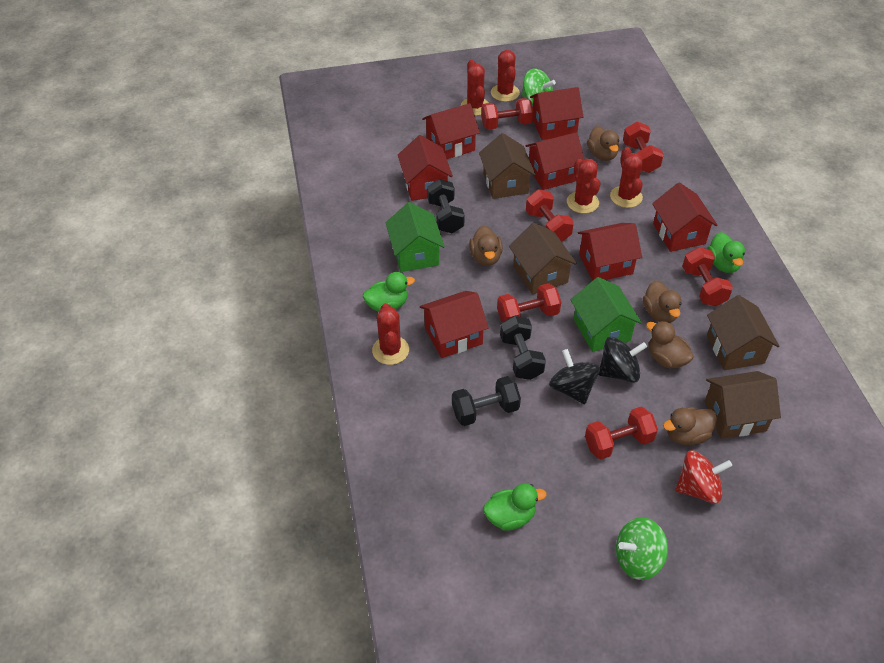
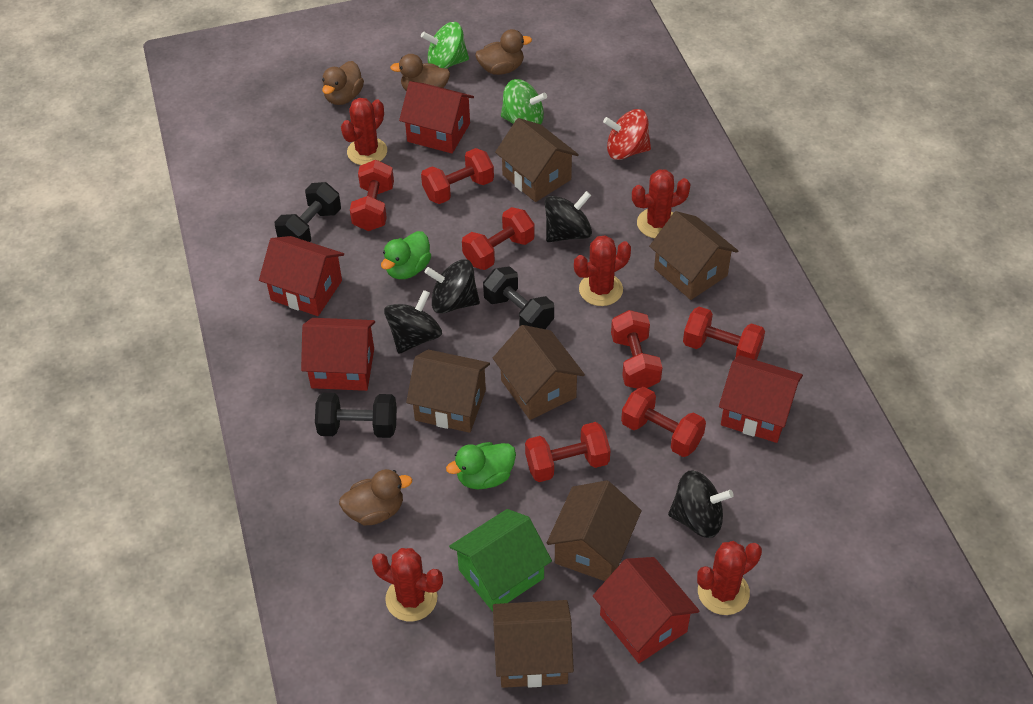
black spinning top: 2 -> 4
brown duck: 5 -> 4
brown house: 4 -> 6
green duck: 3 -> 2
green house: 2 -> 1
red dumbbell: 6 -> 7
red house: 7 -> 5

